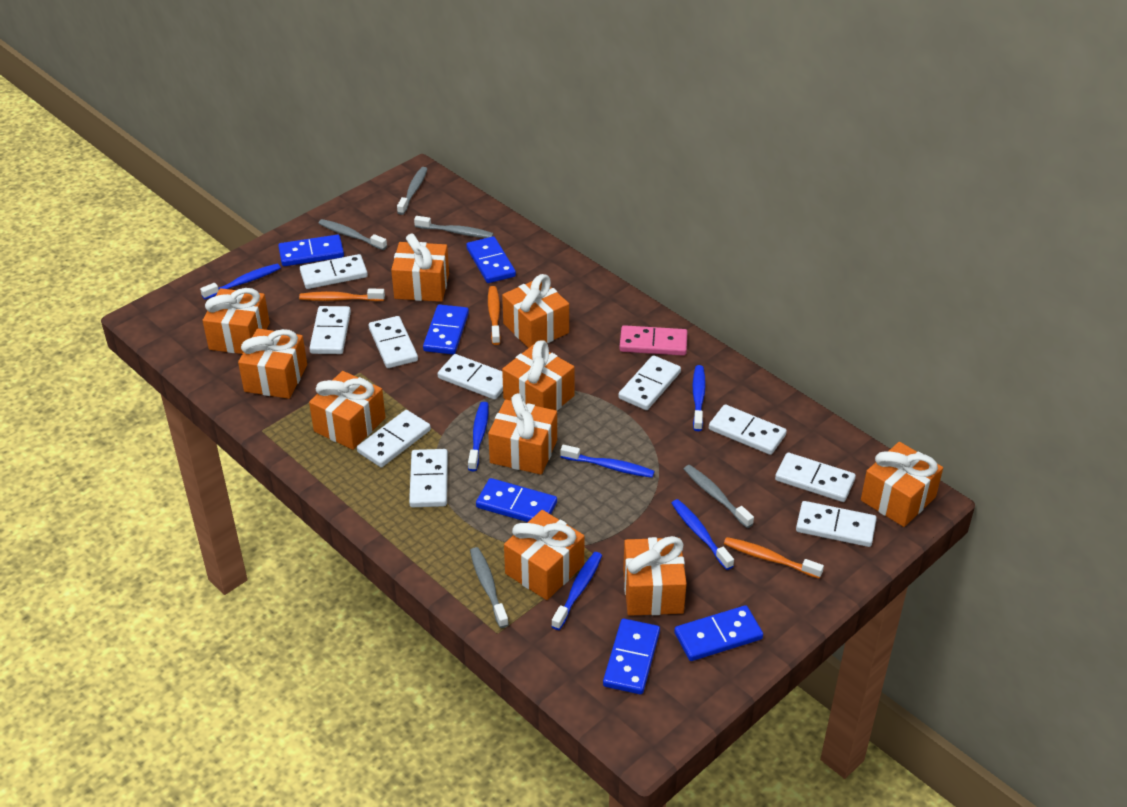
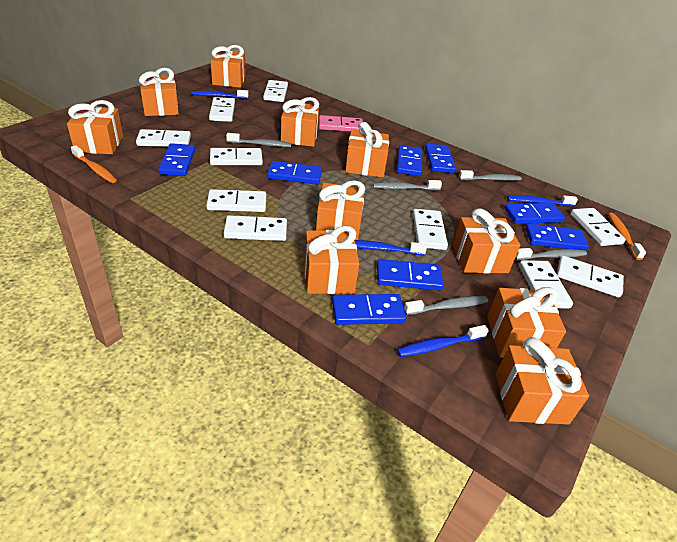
blue domino: 6 -> 8
blue toothbrush: 6 -> 4
orange toothbrush: 3 -> 2

